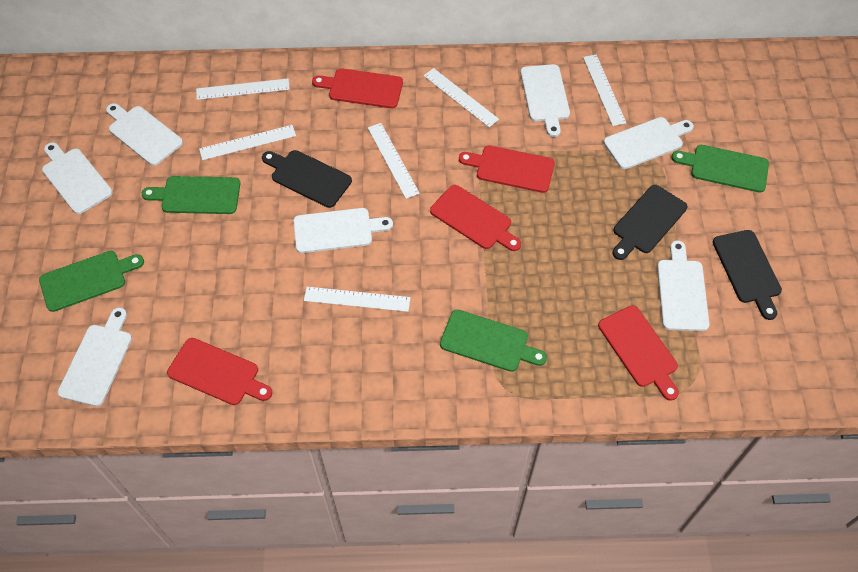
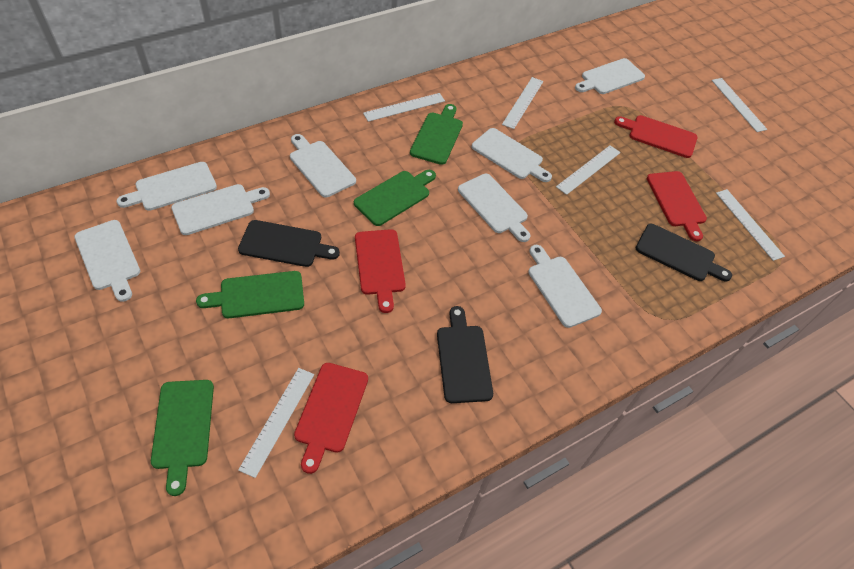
red cutting board: 5 -> 4
white cutting board: 7 -> 8

